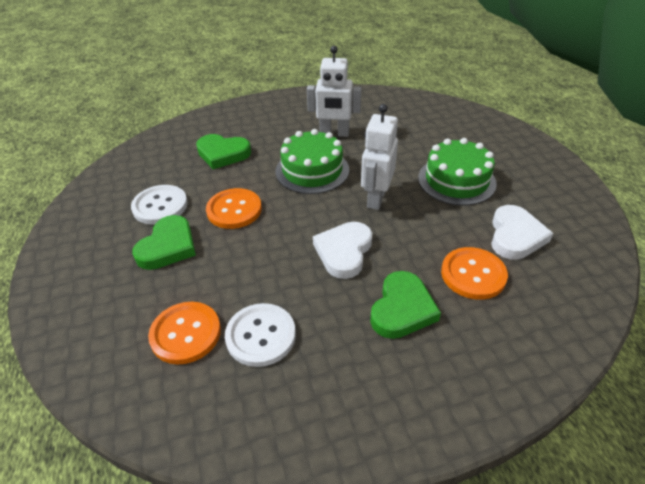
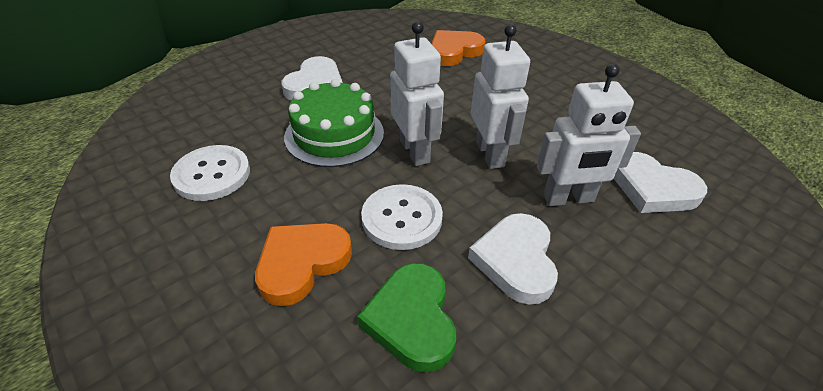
green cake: 2 -> 1
green heart: 3 -> 1
orange button: 3 -> 0
orange heart: 0 -> 2
white heart: 2 -> 3
white robot: 2 -> 3

